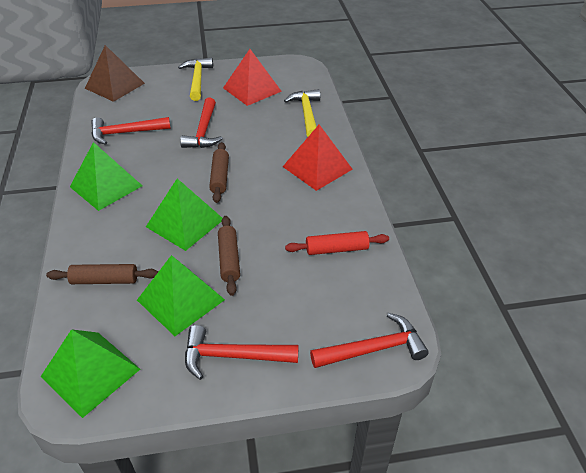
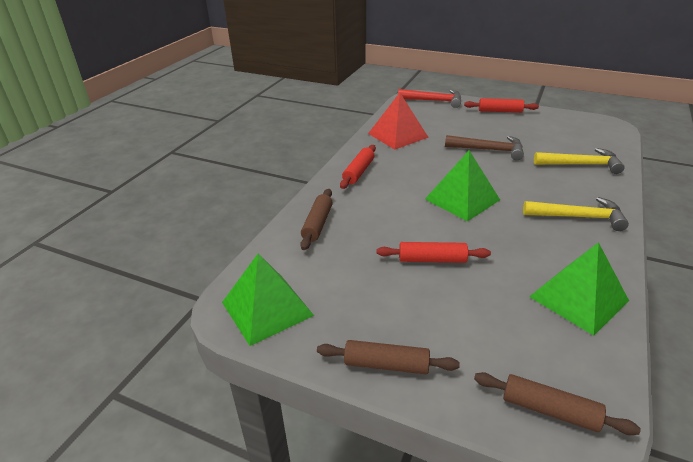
brown hammer: 0 -> 1
brown pyramid: 1 -> 0
green pyramid: 4 -> 3
red hammer: 4 -> 1
red pyramid: 2 -> 1
red rolling pin: 1 -> 3

